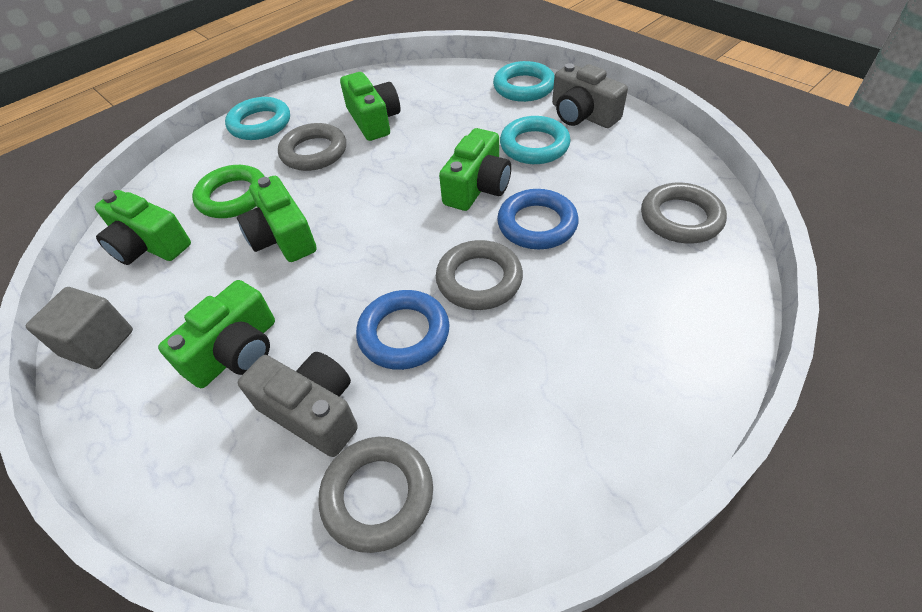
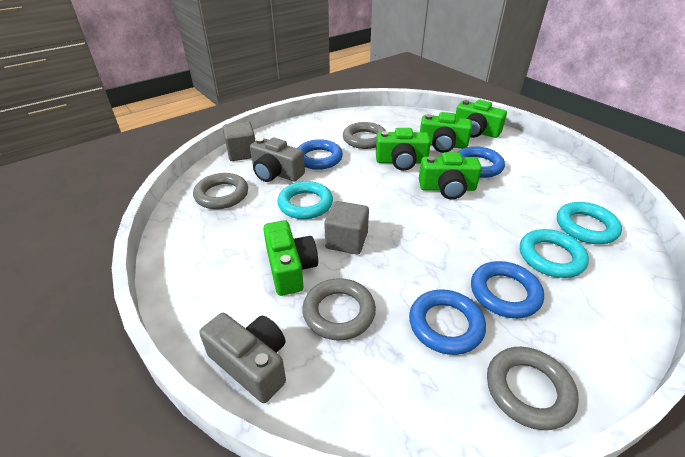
blue ring: 2 -> 4
green ring: 1 -> 0
grey cube: 1 -> 2

